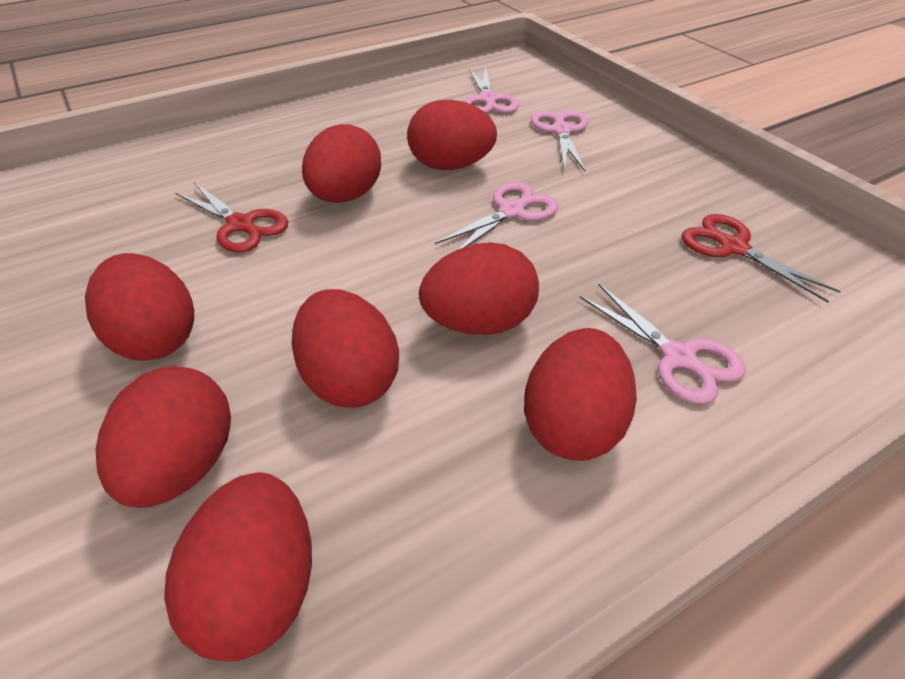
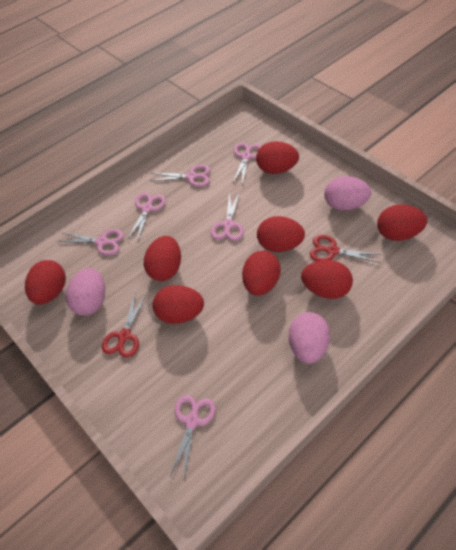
pink egg: 0 -> 3
pink scissors: 4 -> 6

